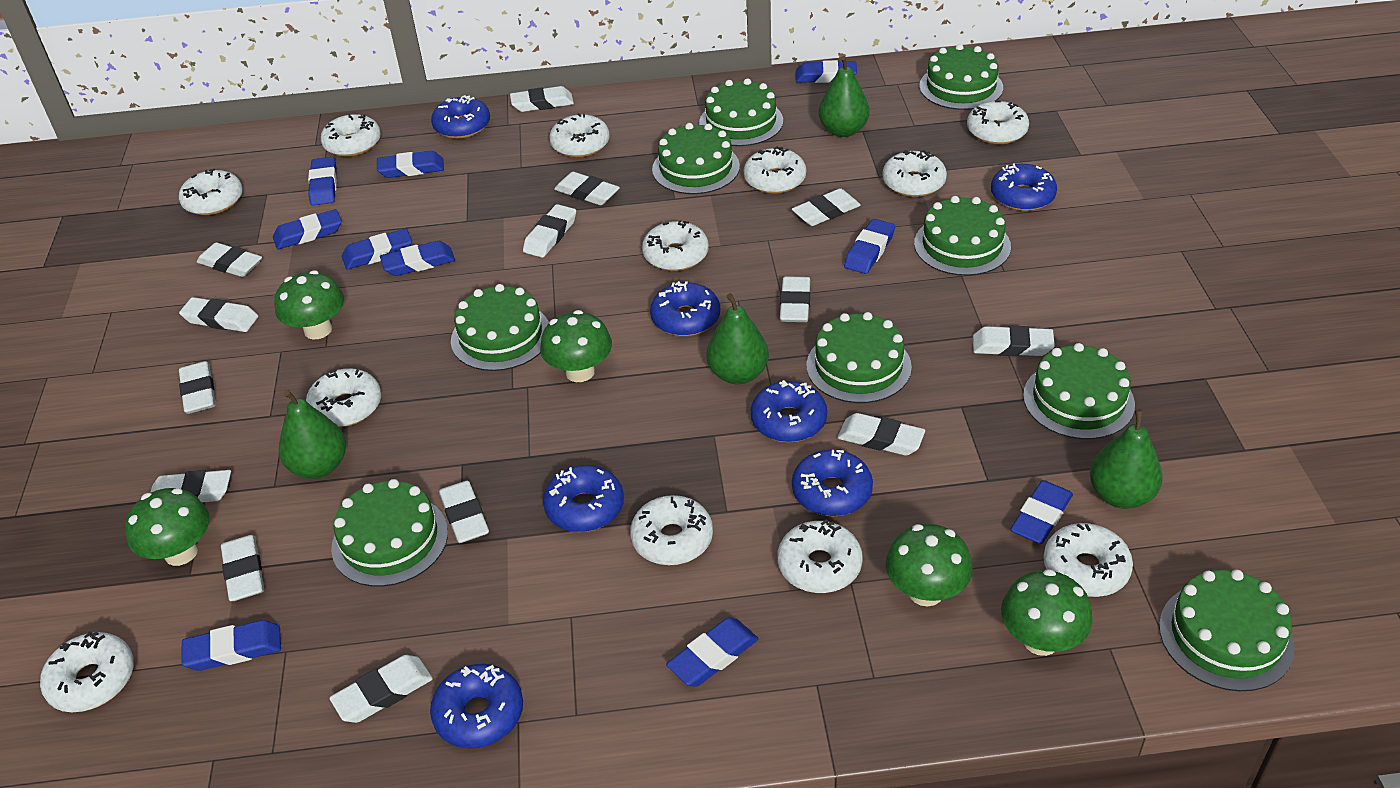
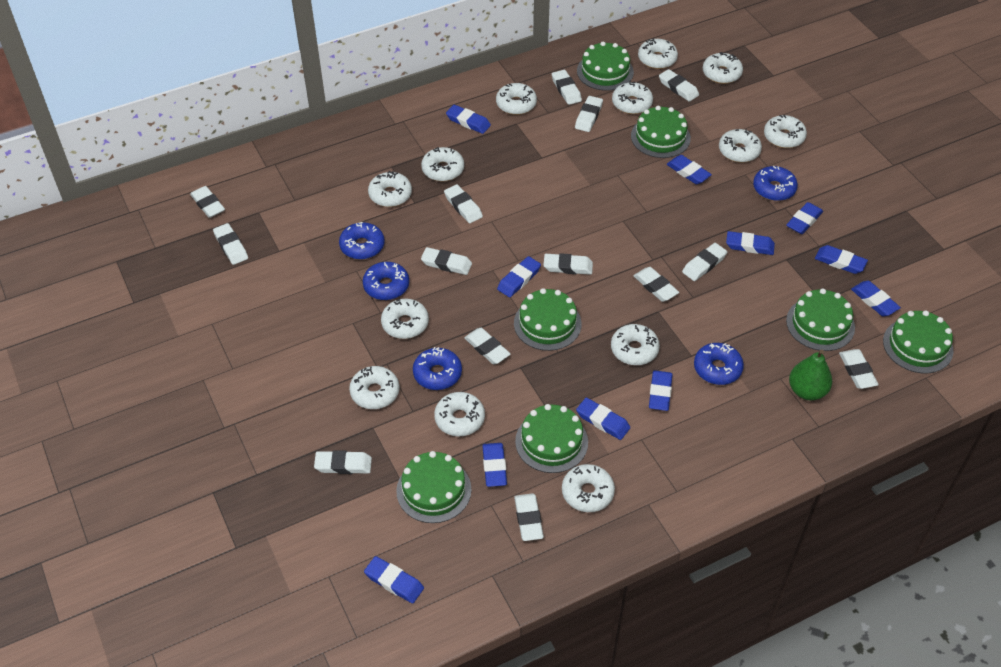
blue donut: 7 -> 5
blue eraser: 10 -> 11
green cake: 9 -> 7
green mushroom: 5 -> 0
green pear: 4 -> 1
white donut: 12 -> 13

